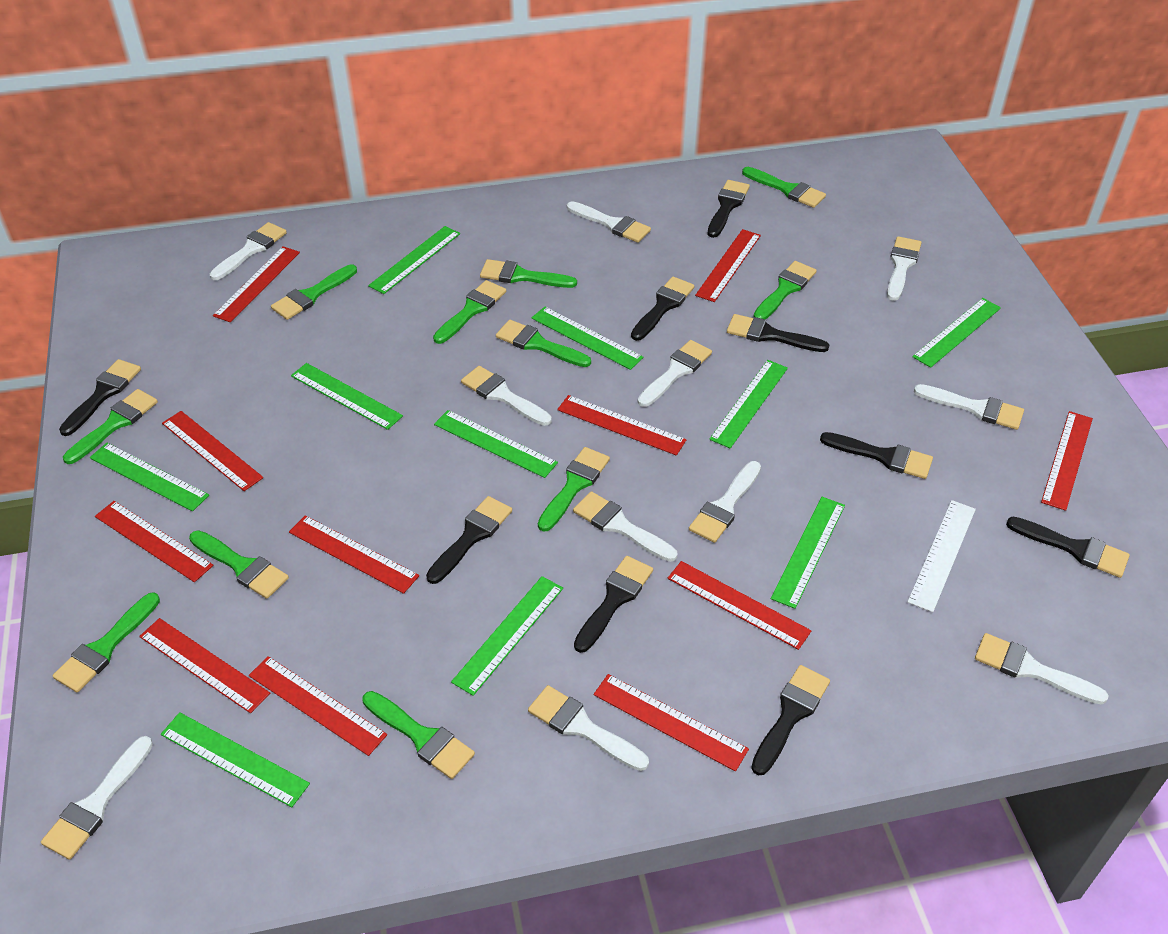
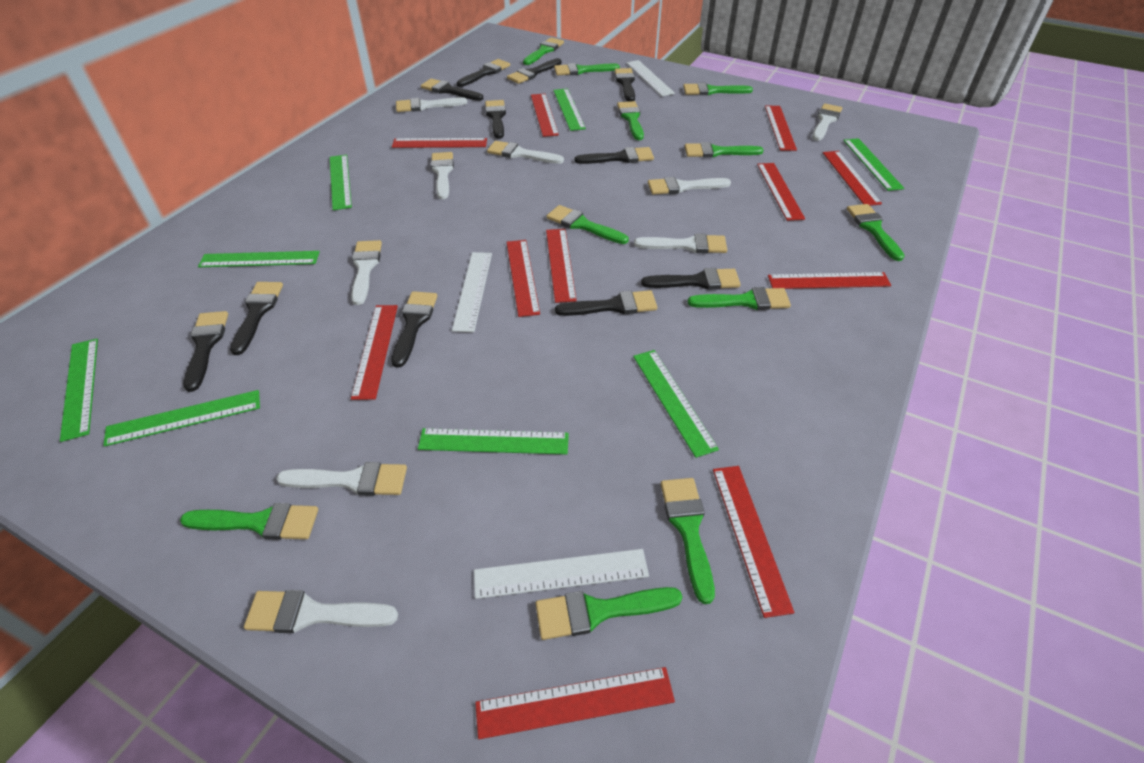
black brush: 9 -> 11
green ruler: 10 -> 8
white brush: 11 -> 9
white ruler: 1 -> 3

